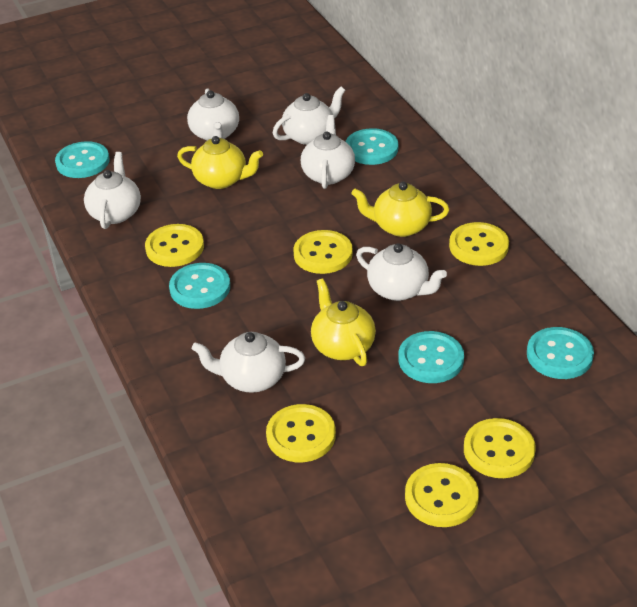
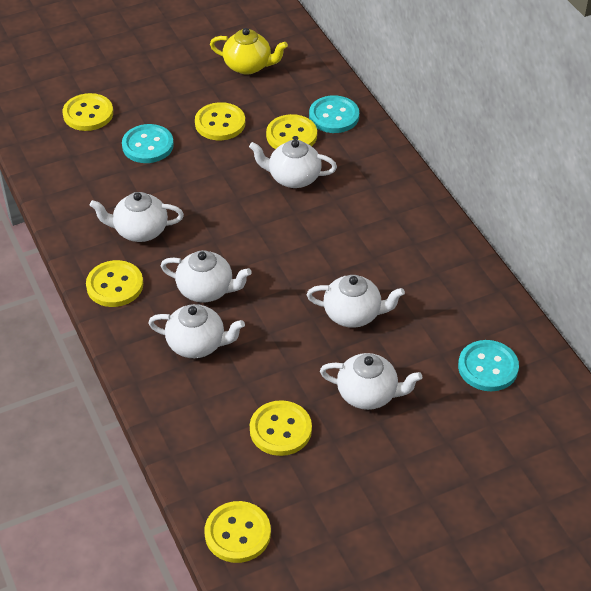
turquoise button: 5 -> 3
yellow teapot: 3 -> 1

